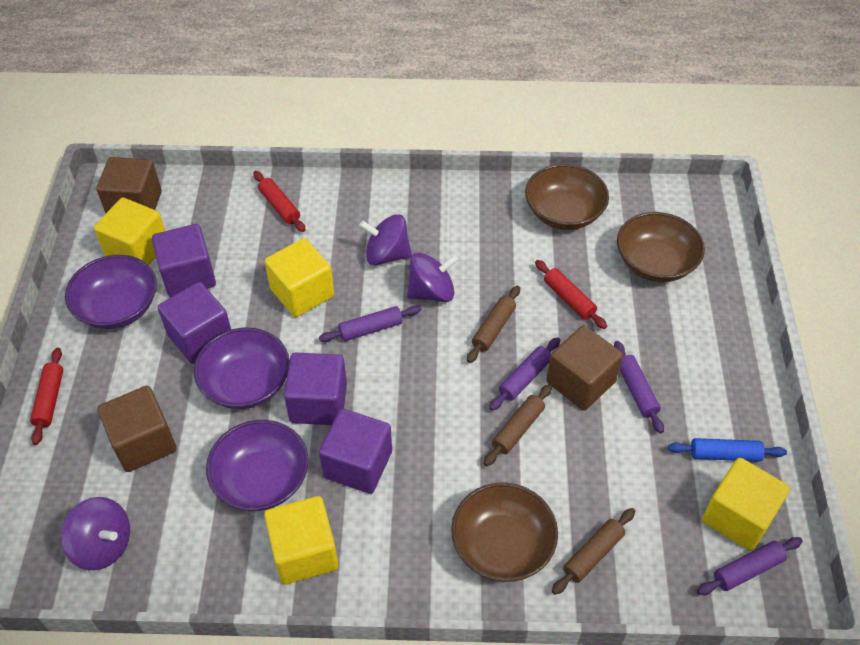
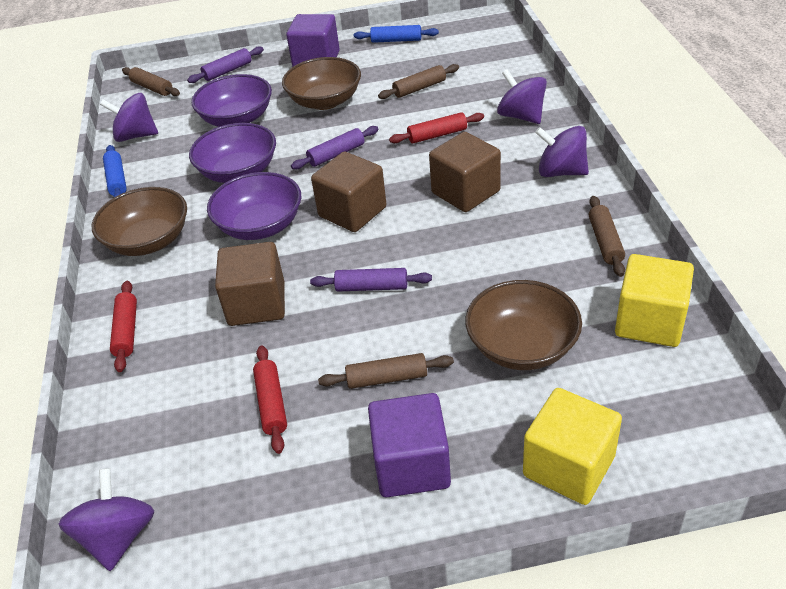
blue rolling pin: 1 -> 2
brown rolling pin: 3 -> 4
purple cube: 4 -> 2
purple rolling pin: 4 -> 3
purple spinning top: 3 -> 4
yellow cube: 4 -> 2

